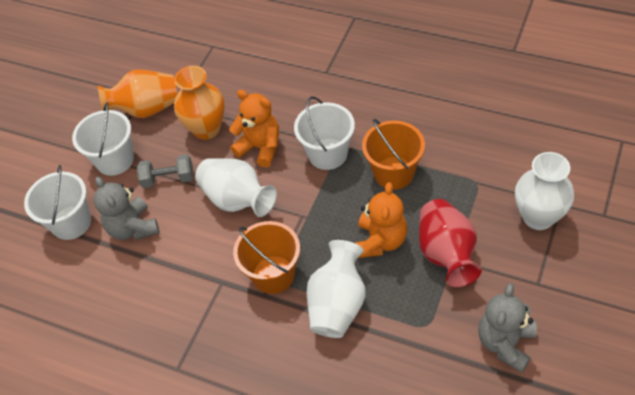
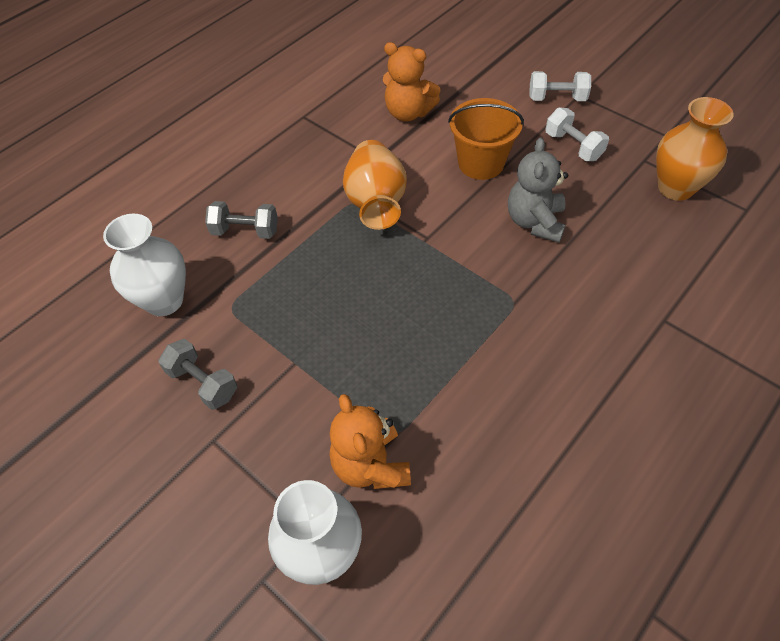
grey dumbbell: 1 -> 2
grey teddy bear: 2 -> 1
orange bucket: 2 -> 1
red vase: 1 -> 0
white bucket: 3 -> 0
white dumbbell: 0 -> 2
white vase: 3 -> 2

